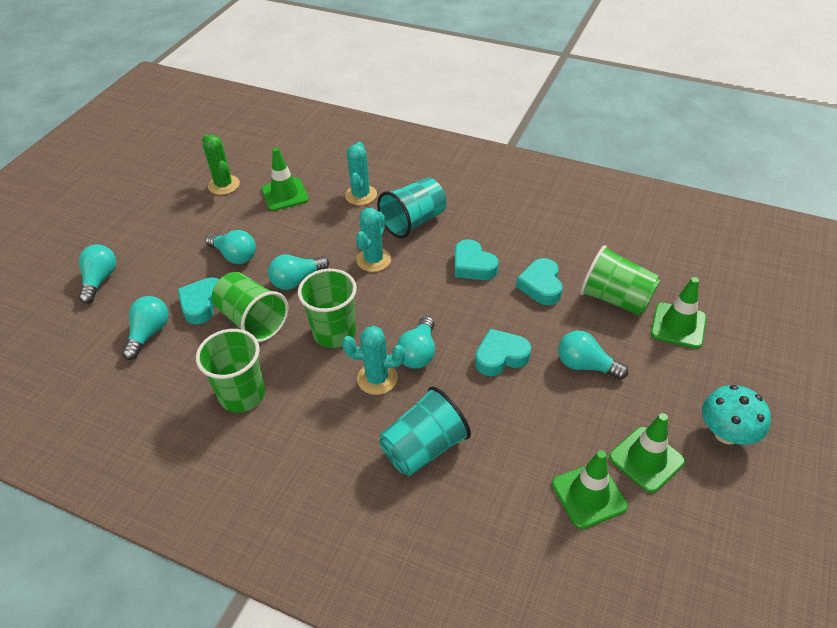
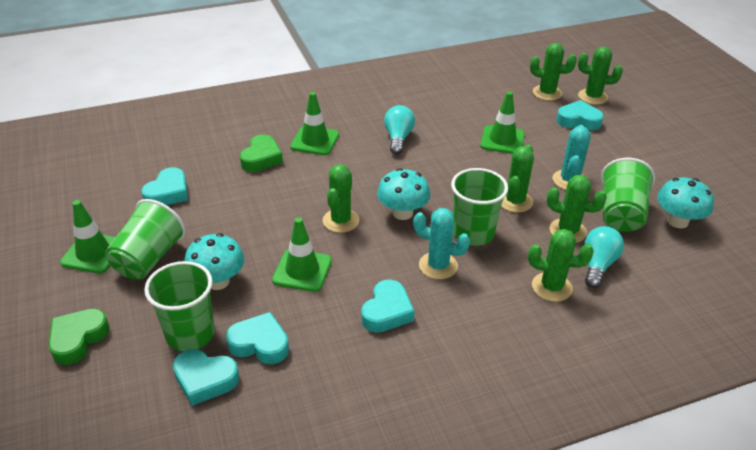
green cactus: 1 -> 6
green heart: 0 -> 2
turquoise cactus: 3 -> 2
turquoise cup: 2 -> 0
turquoise heart: 4 -> 5
turquoise light bulb: 6 -> 2
turquoise mushroom: 1 -> 3

